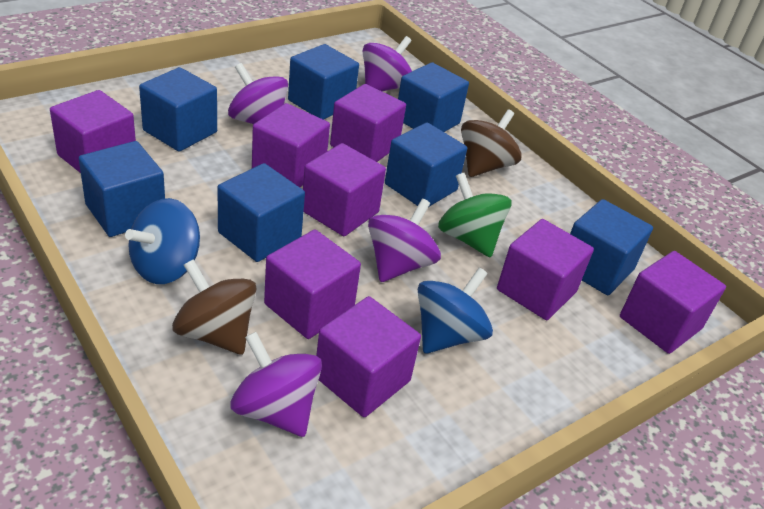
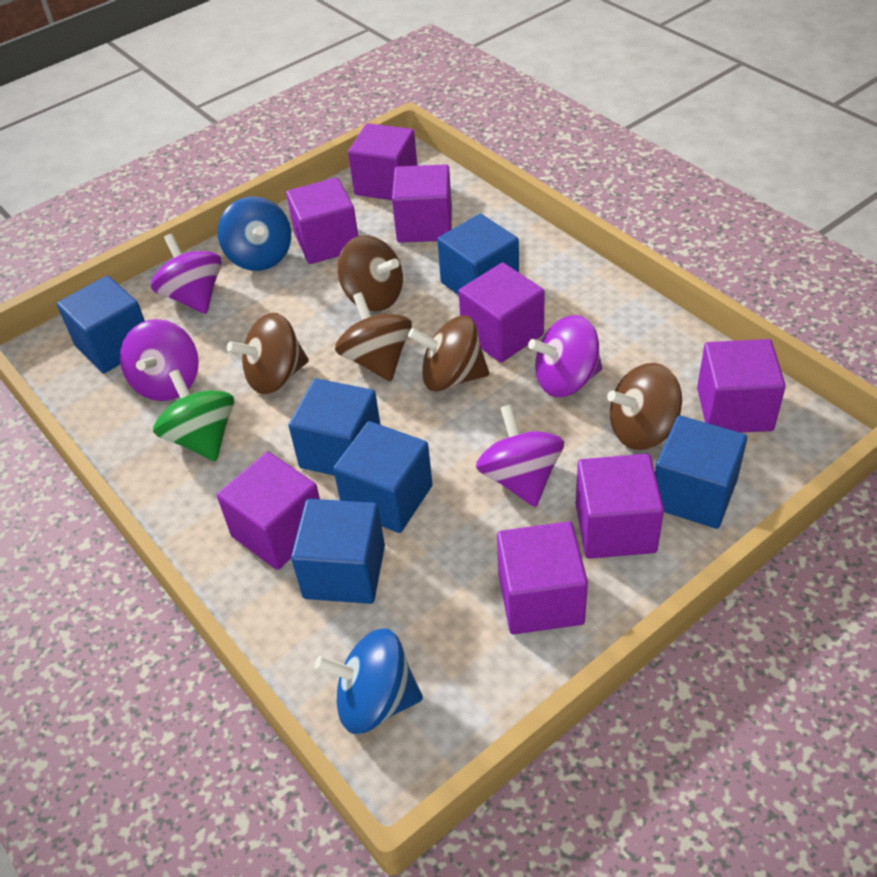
blue cube: 7 -> 6
brown spinning top: 2 -> 5

